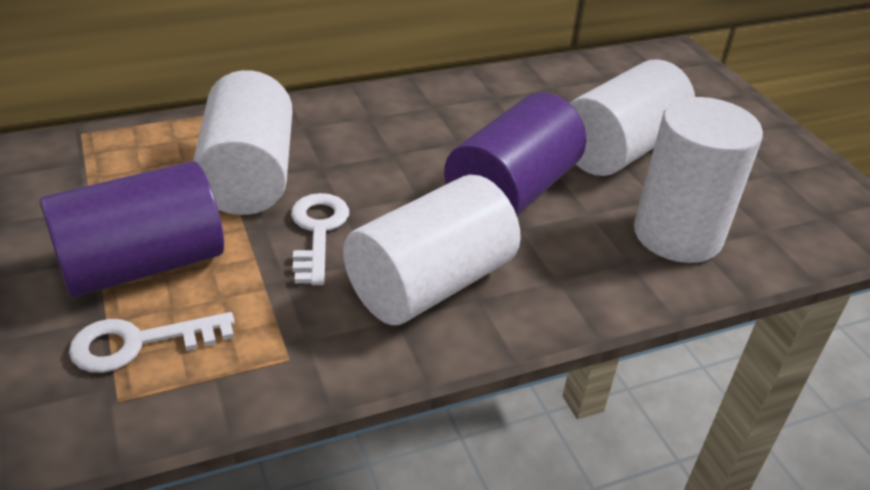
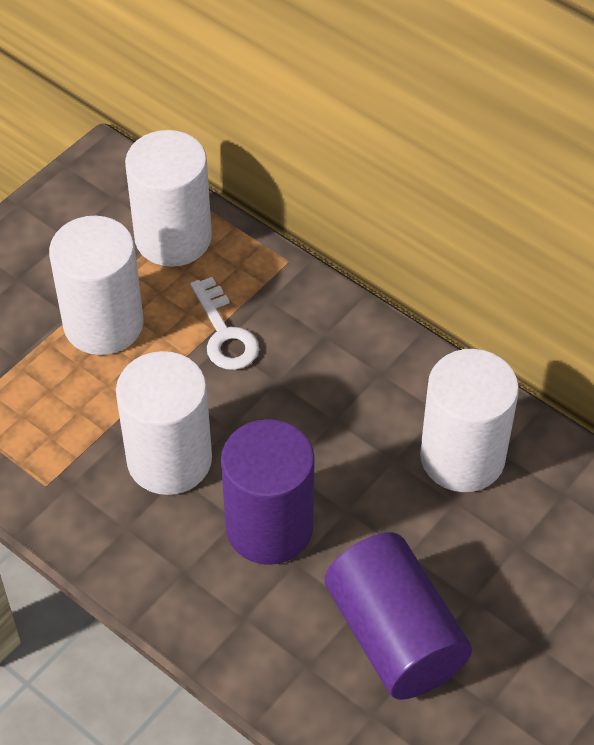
white key: 2 -> 1

